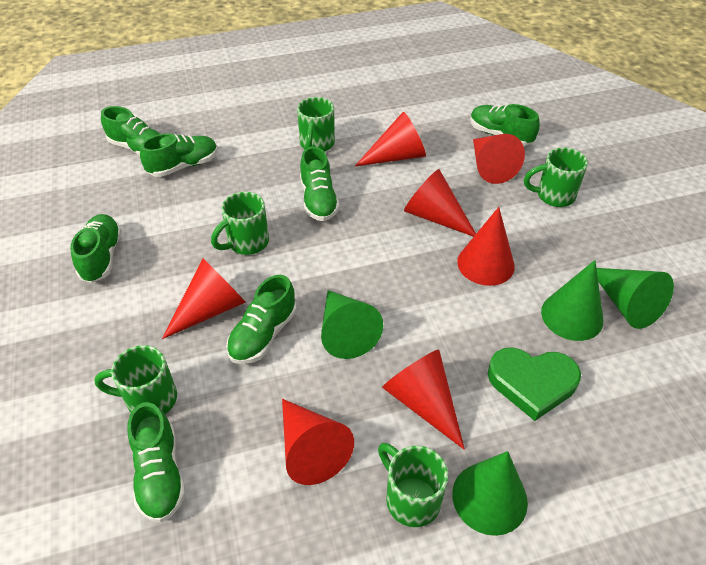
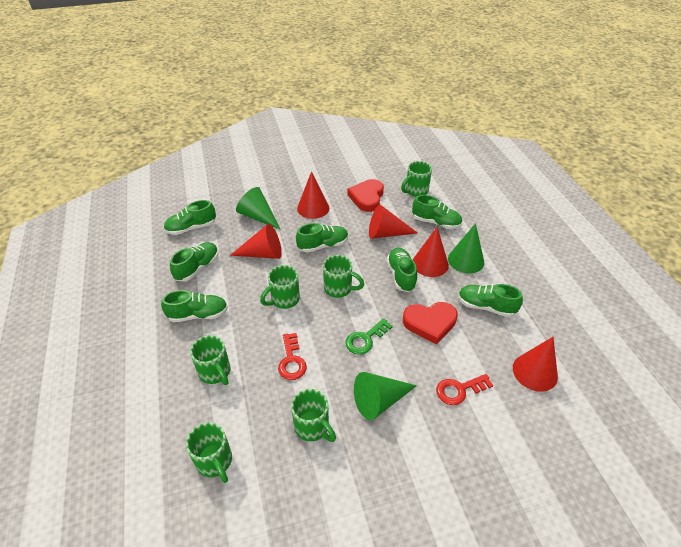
green cone: 4 -> 3
green heart: 1 -> 0
green key: 0 -> 1
green mug: 5 -> 6
red cone: 7 -> 5
red heart: 0 -> 2
red key: 0 -> 2

